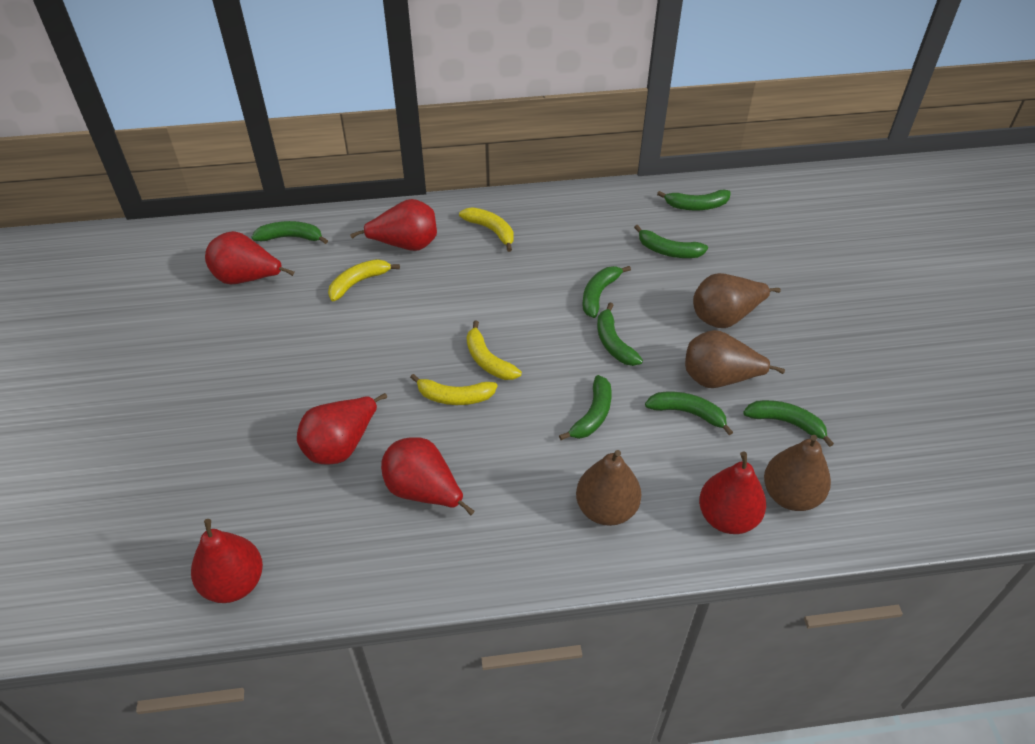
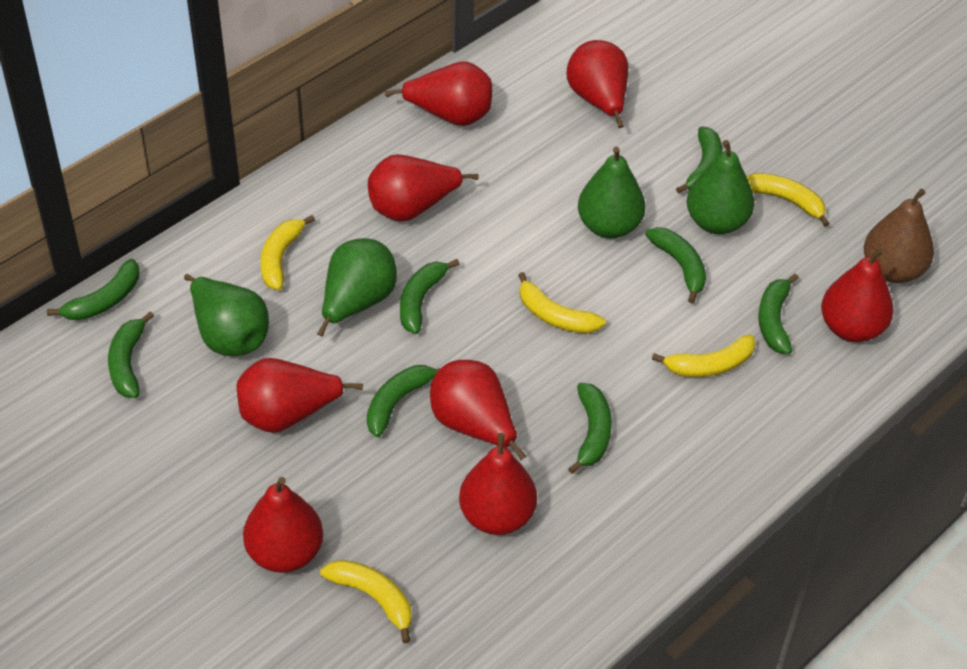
brown pear: 4 -> 1
green pear: 0 -> 4
red pear: 6 -> 8
yellow banana: 4 -> 5

